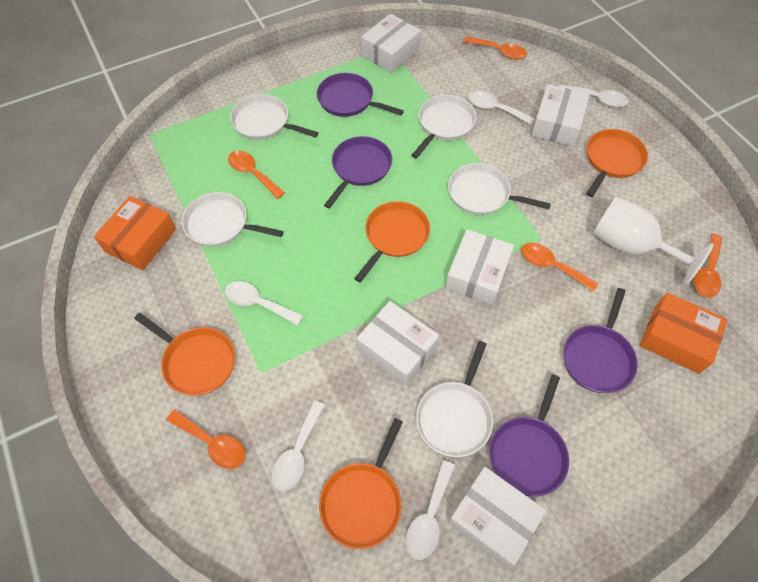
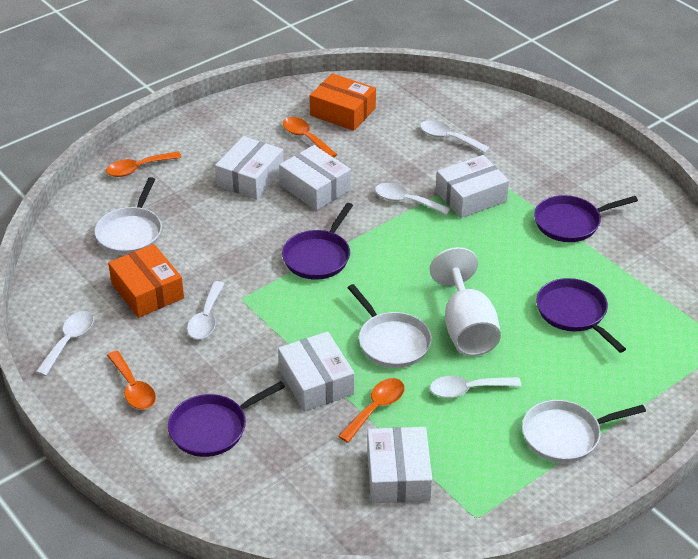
orange pan: 4 -> 0
orange spoon: 5 -> 4
white pan: 5 -> 3

